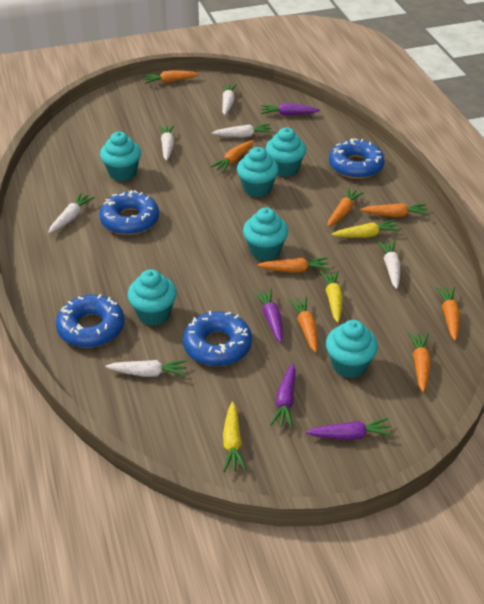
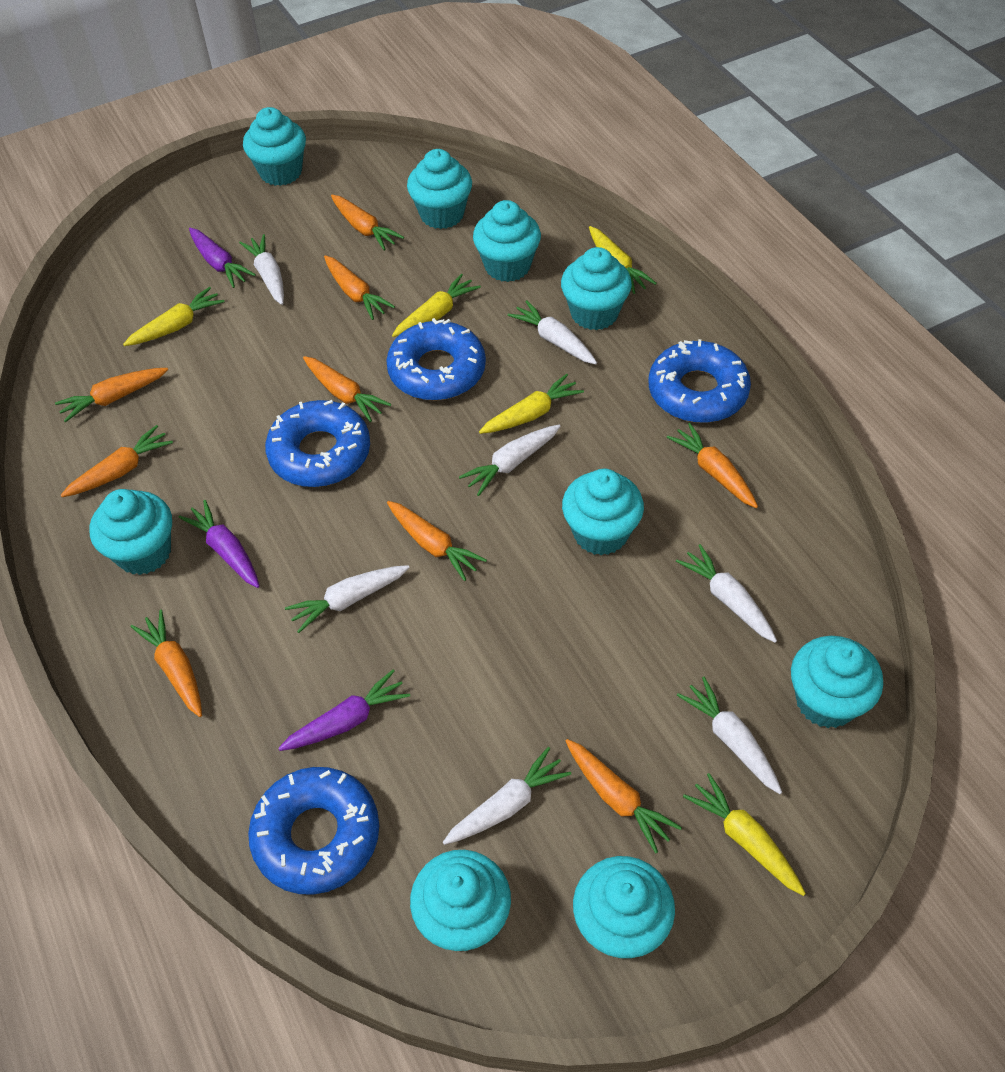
orange carrot: 8 -> 9
purple carrot: 4 -> 3
turquoise cupcake: 6 -> 9
white carrot: 6 -> 7
yellow carrot: 3 -> 5

